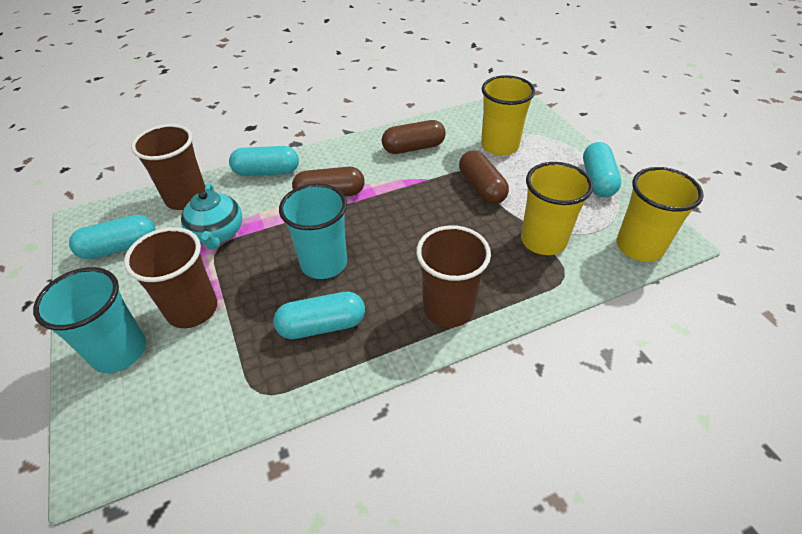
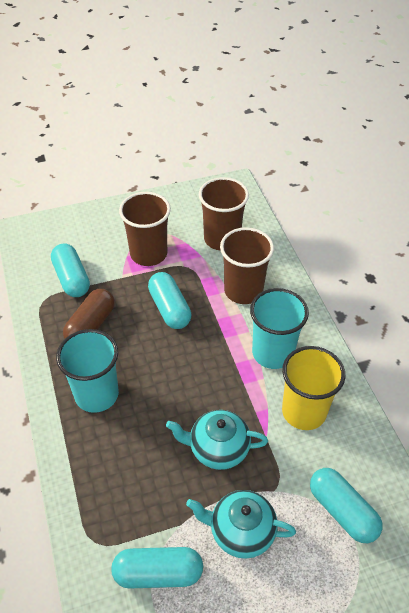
brown capsule: 3 -> 1
turquoise teapot: 1 -> 2
yellow cup: 3 -> 1

